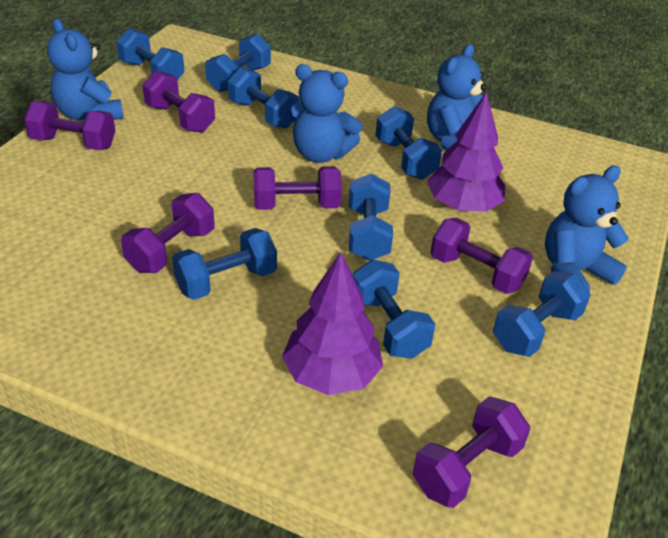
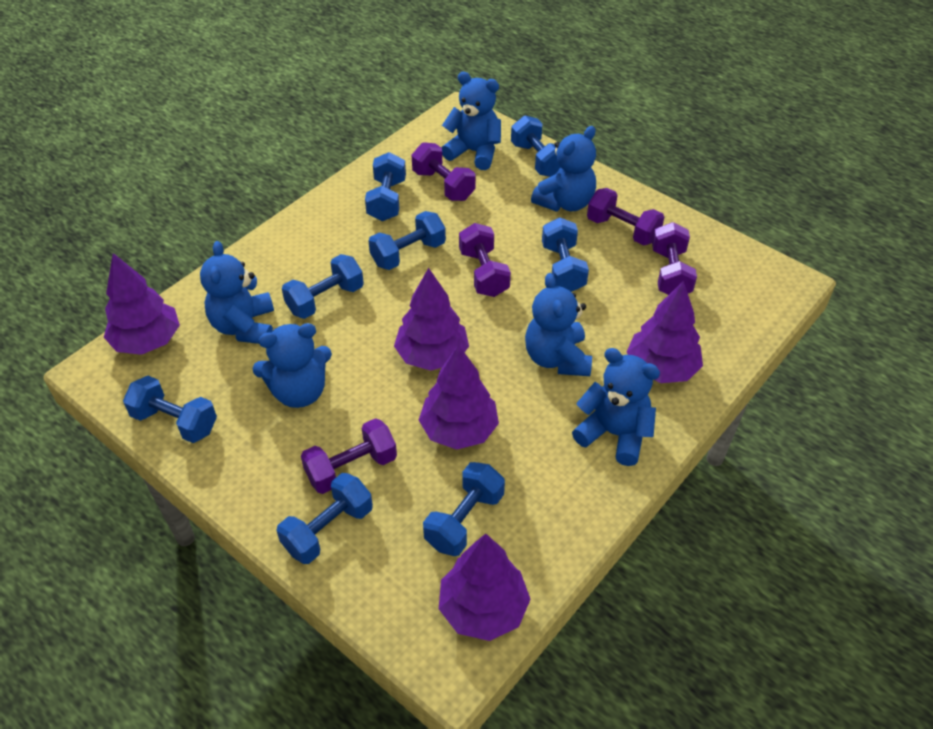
blue teddy bear: 4 -> 6
purple dumbbell: 6 -> 5
purple tree: 2 -> 5

